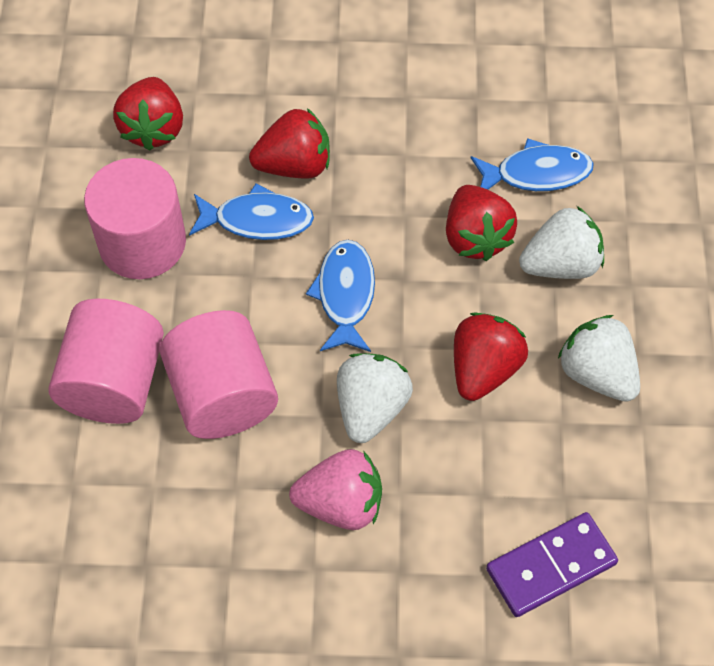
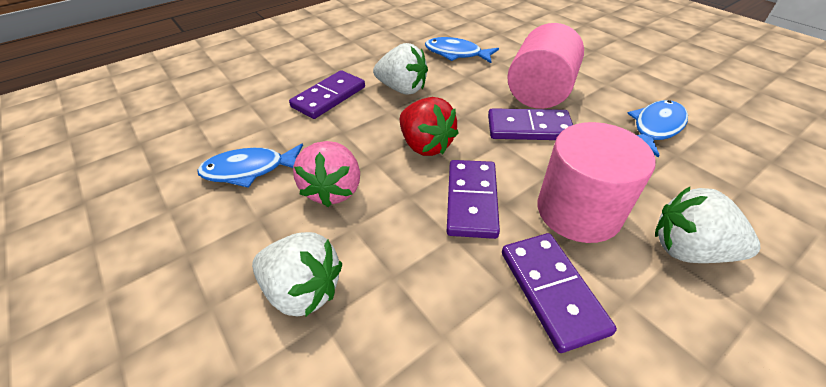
pink cylinder: 3 -> 2
purple domino: 1 -> 4
red strawberry: 4 -> 1

